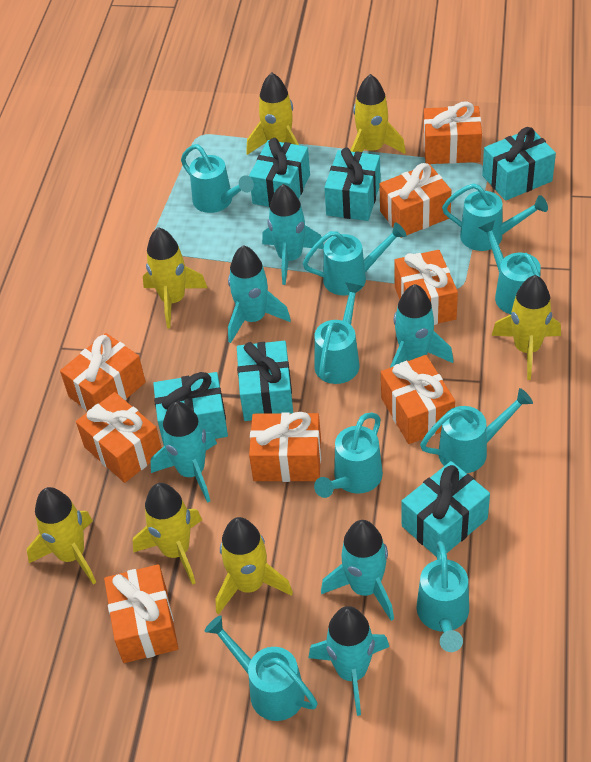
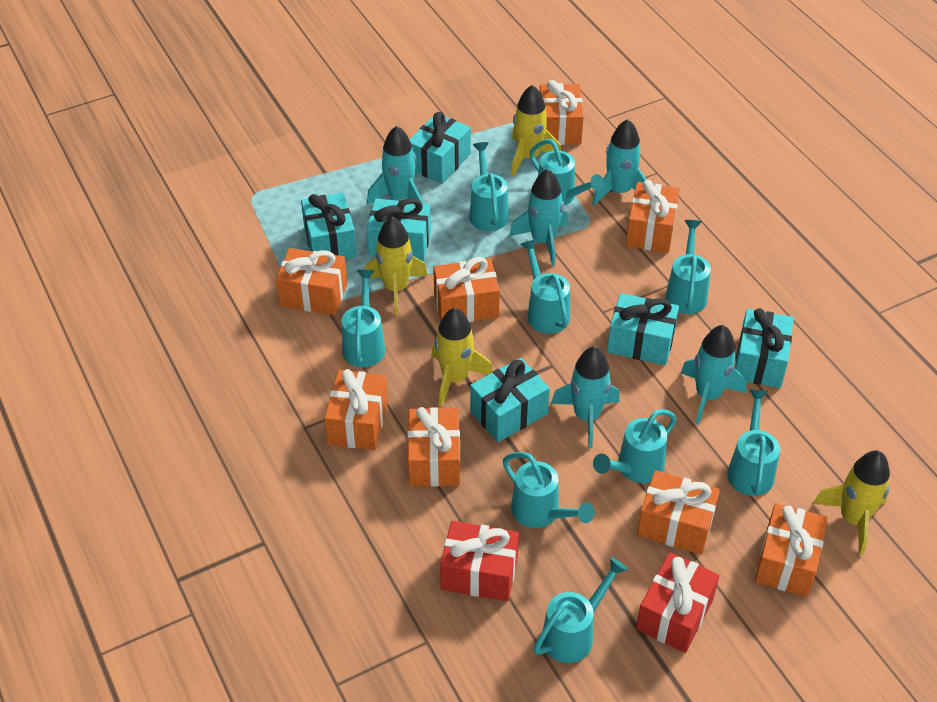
red gift: 0 -> 2
turquoise rocket: 6 -> 5
yellow rocket: 7 -> 4

